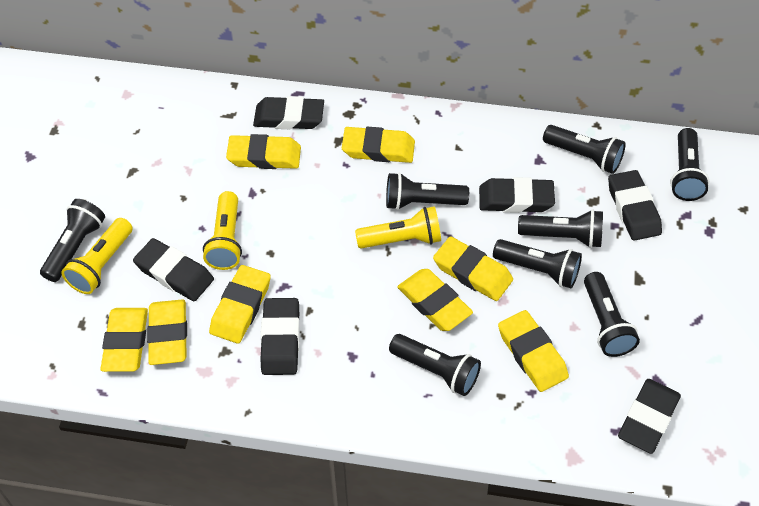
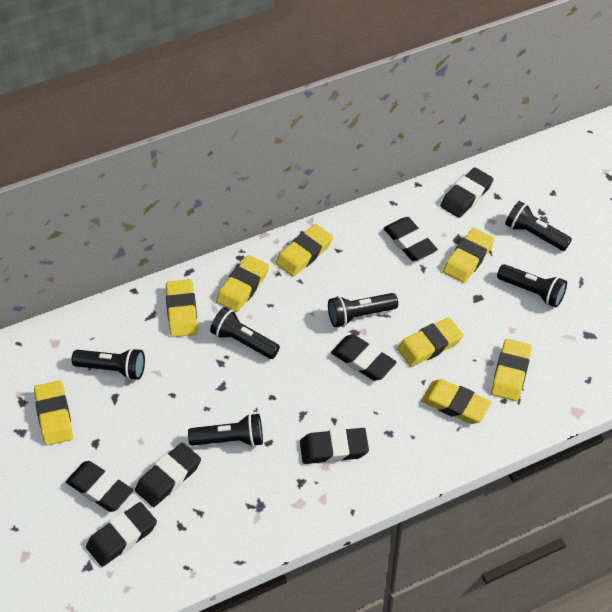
black eraser: 6 -> 7
black flashlight: 8 -> 6
yellow flashlight: 3 -> 0

